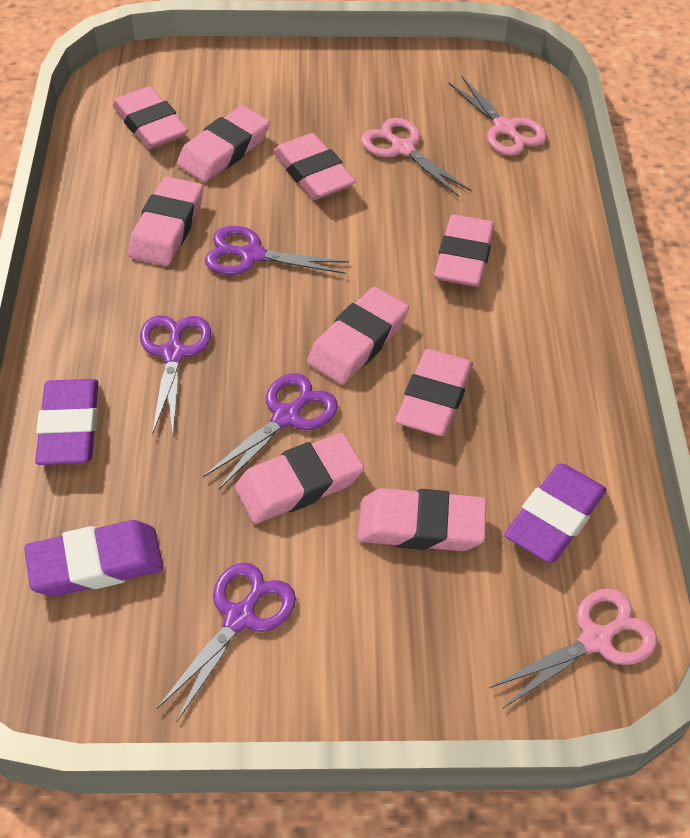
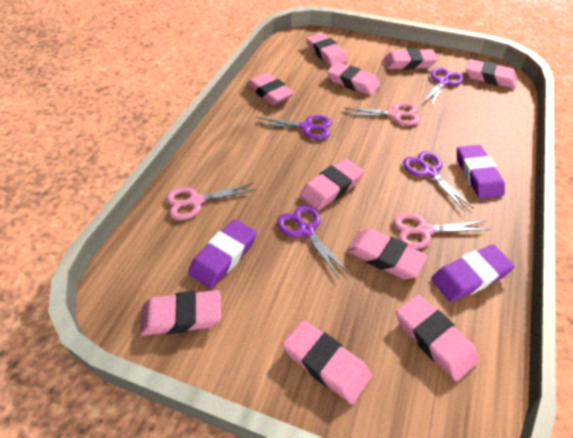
pink eraser: 9 -> 10

